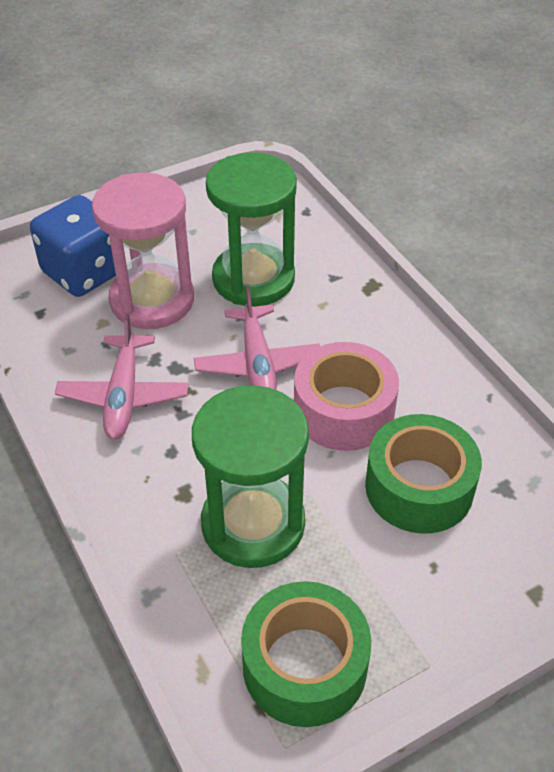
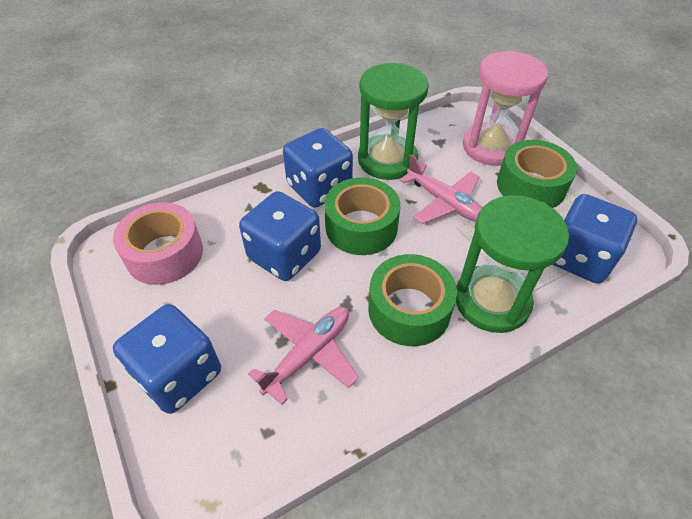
blue dice: 1 -> 4
green tape: 2 -> 3

